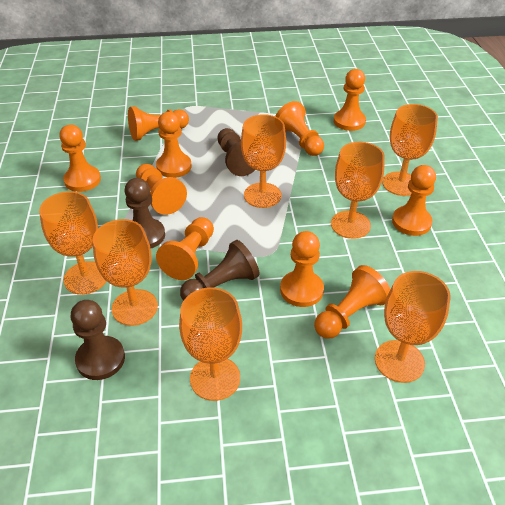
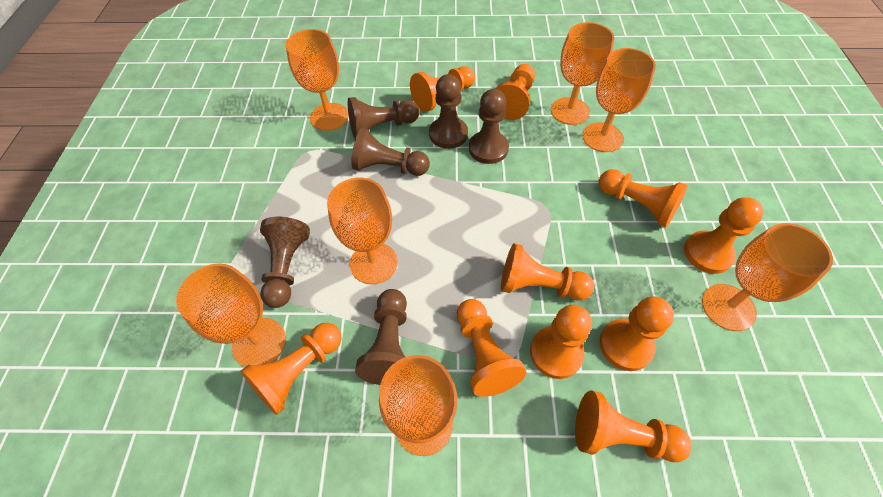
brown pawn: 4 -> 6

